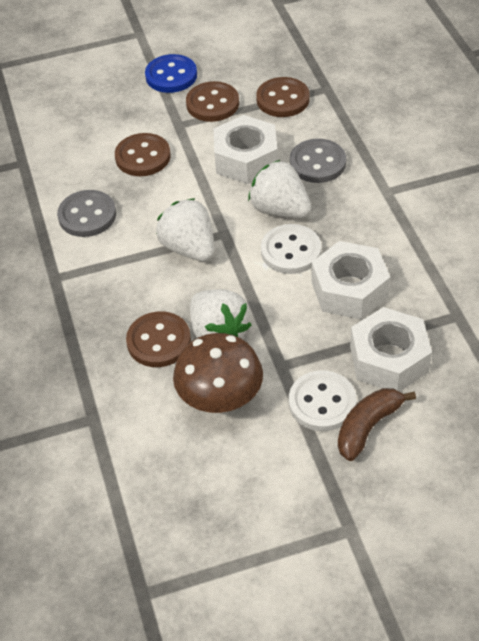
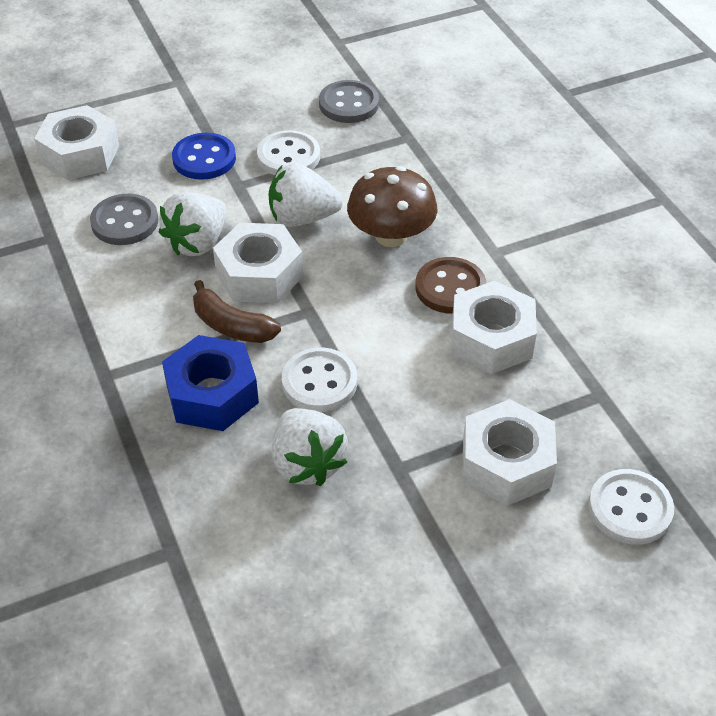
blue nut: 0 -> 1
brown button: 4 -> 1
white button: 2 -> 3
white nut: 3 -> 4

